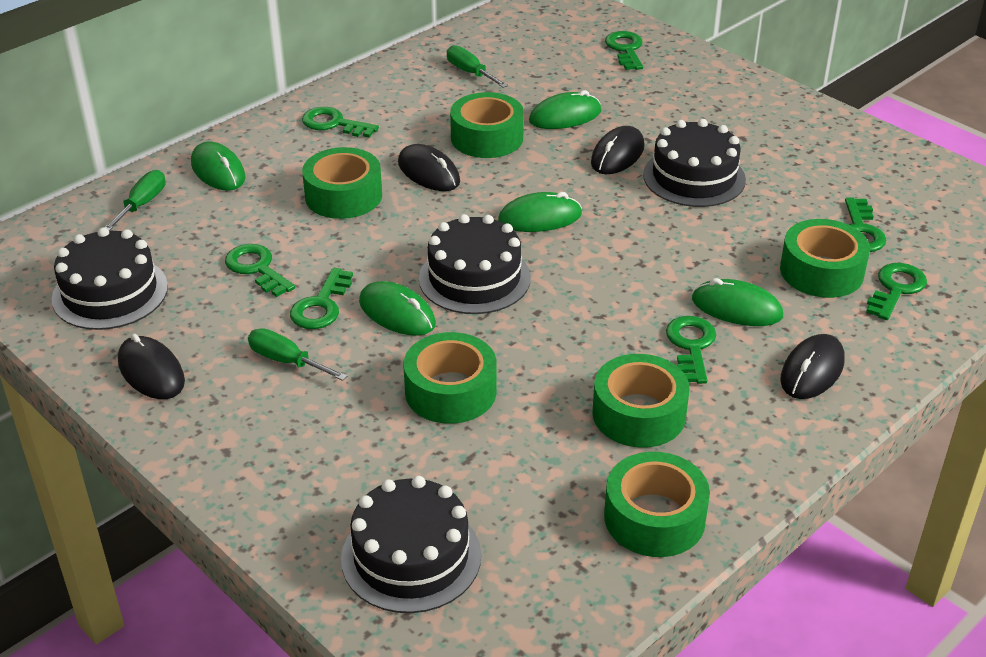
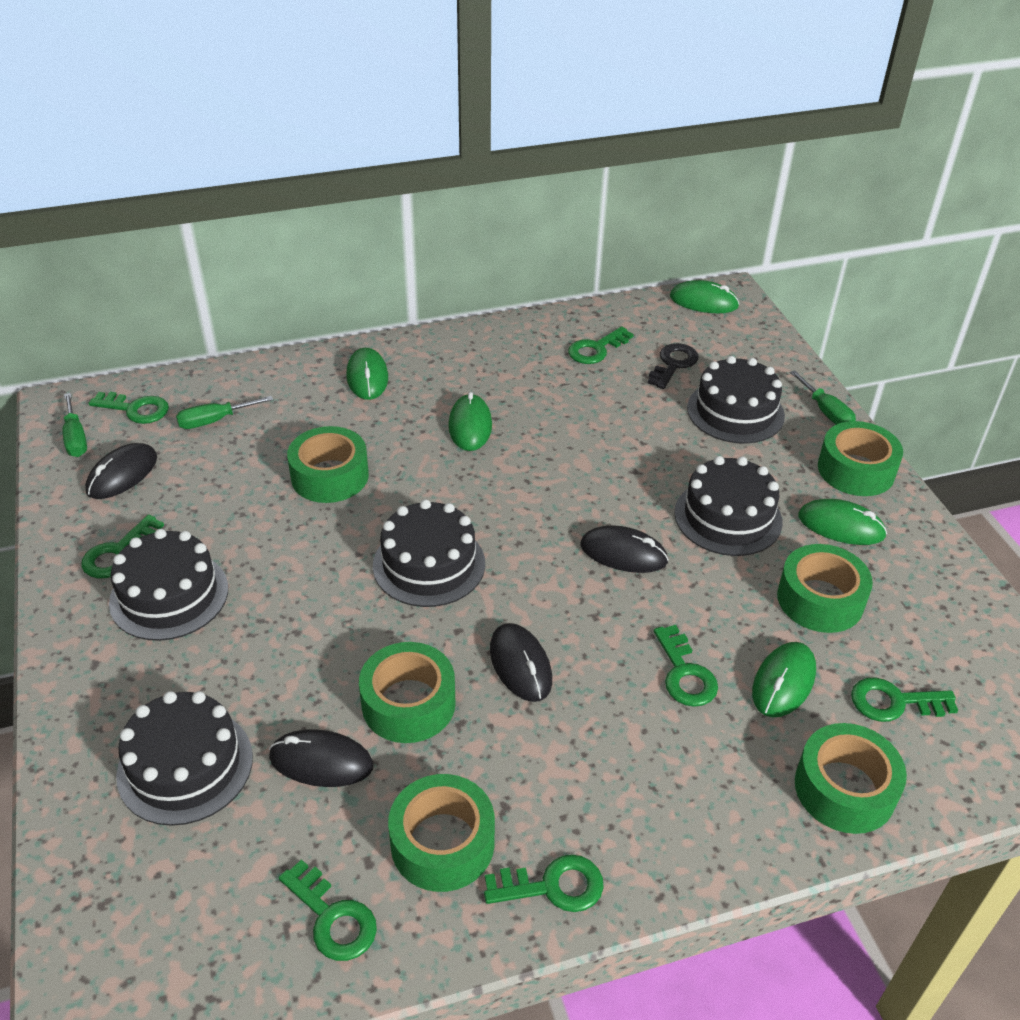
black cake: 4 -> 5
black key: 0 -> 1

